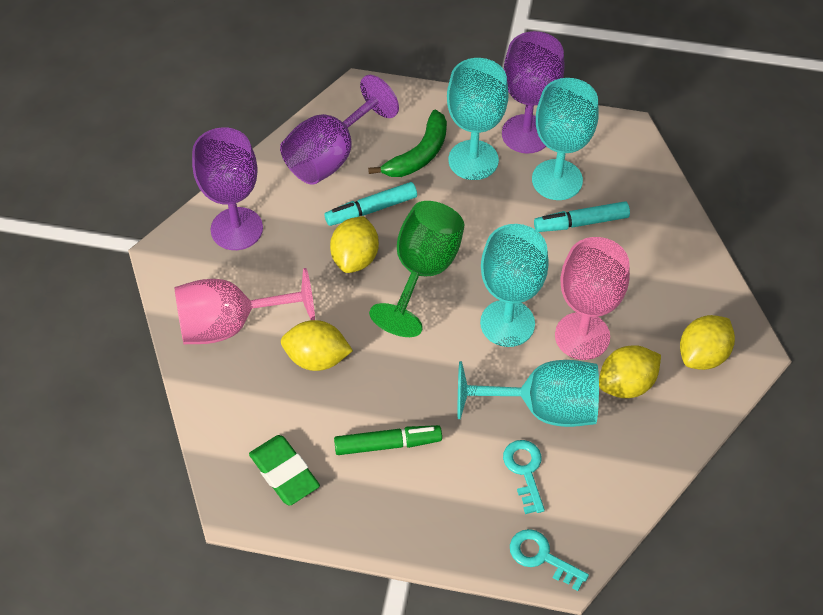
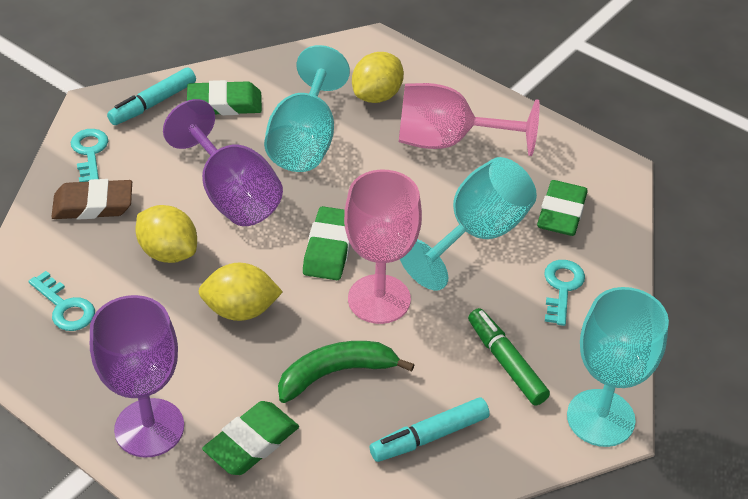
brown eraser: 0 -> 1
green eraser: 1 -> 4
green goblet: 1 -> 0
purple goblet: 3 -> 2
turquoise goblet: 4 -> 3
turquoise key: 2 -> 3
yellow lemon: 4 -> 3

